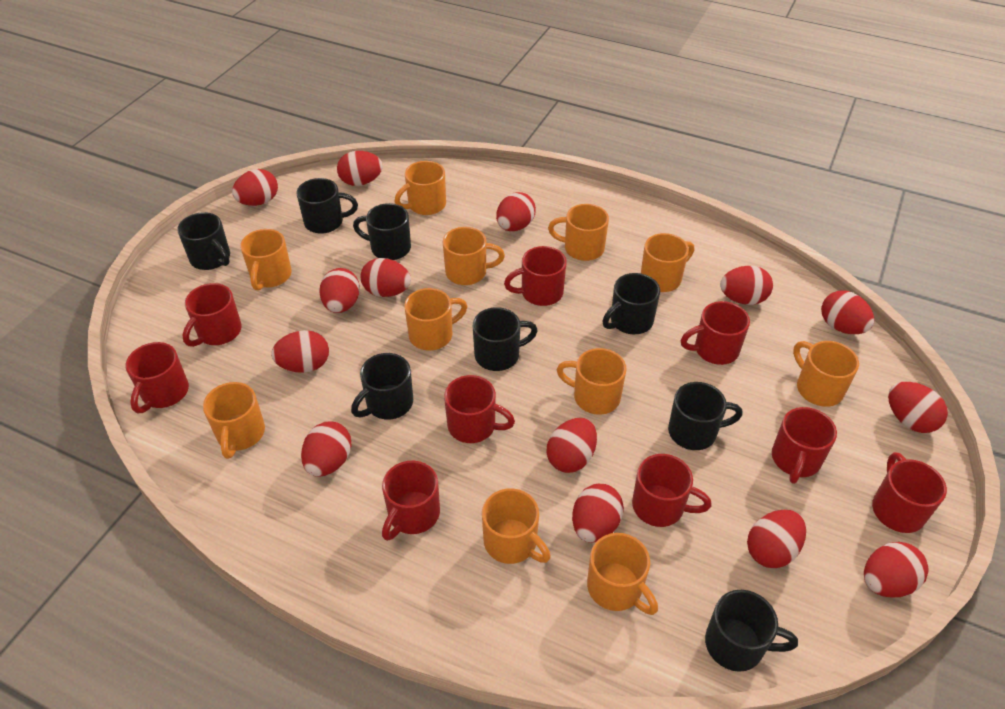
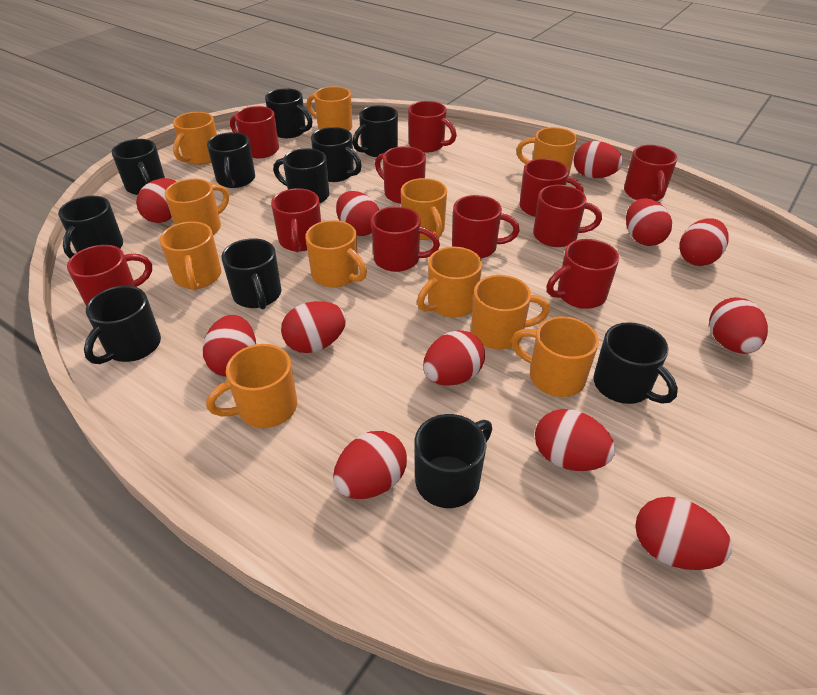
black mug: 8 -> 11
red egg: 14 -> 12
red mug: 9 -> 11

